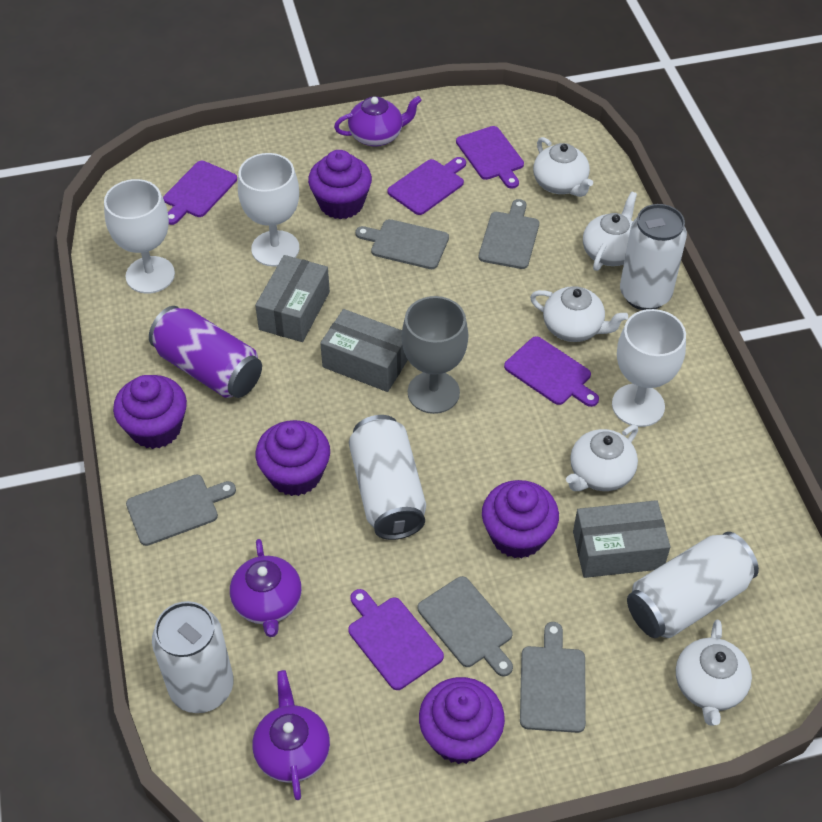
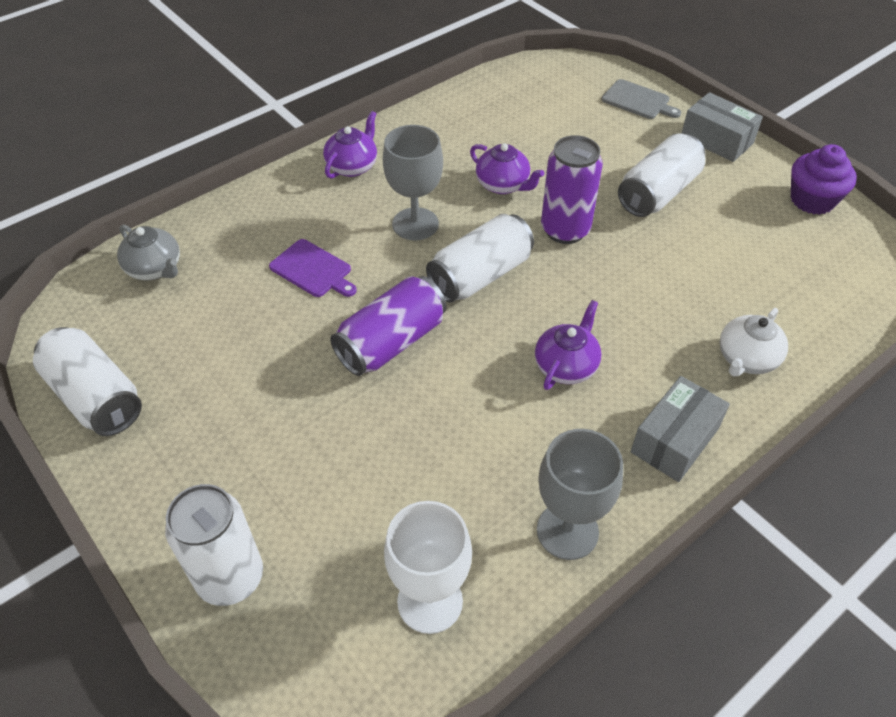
grey box: 3 -> 2
grey cutting board: 5 -> 1
grey goblet: 1 -> 2
grey teapot: 0 -> 1
purple can: 1 -> 2
purple cupcake: 5 -> 1
purple cutting board: 5 -> 1
white goblet: 3 -> 1
white teapot: 5 -> 1

